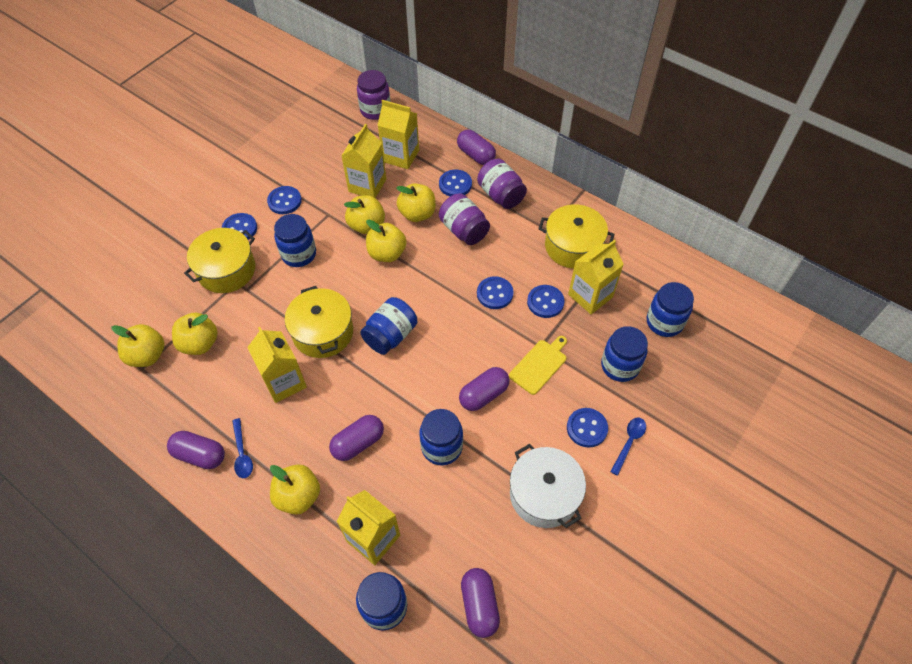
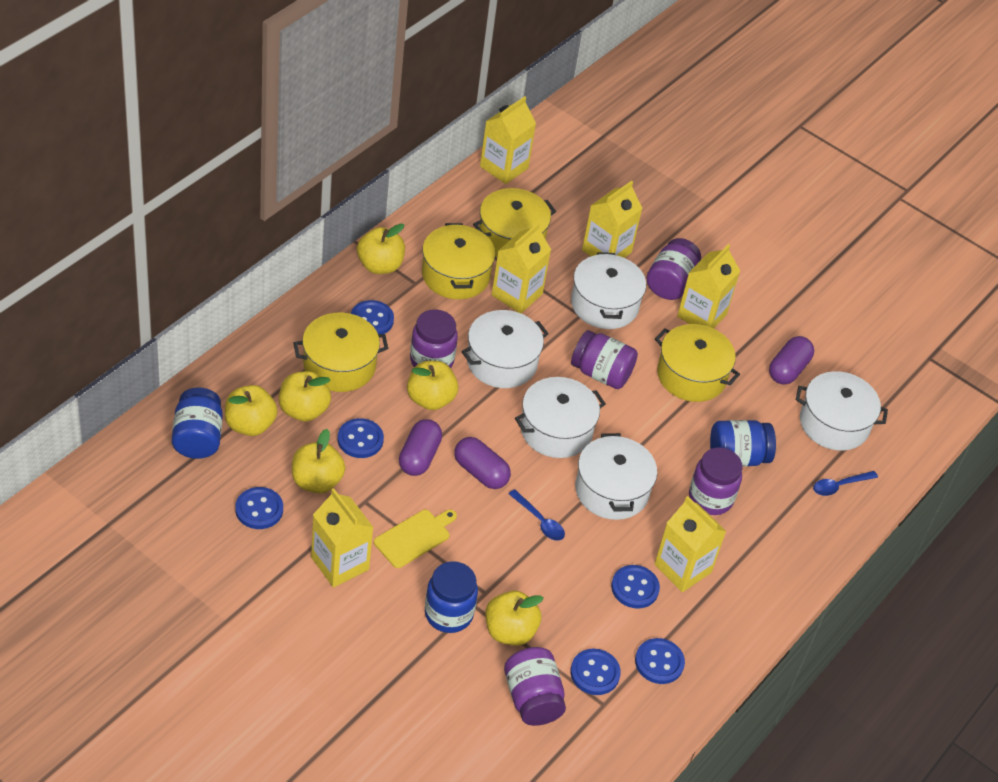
blue jar: 6 -> 3
purple capsule: 5 -> 3
purple jar: 3 -> 5
white pot: 1 -> 5
yellow carton: 5 -> 6
yellow pot: 3 -> 4

